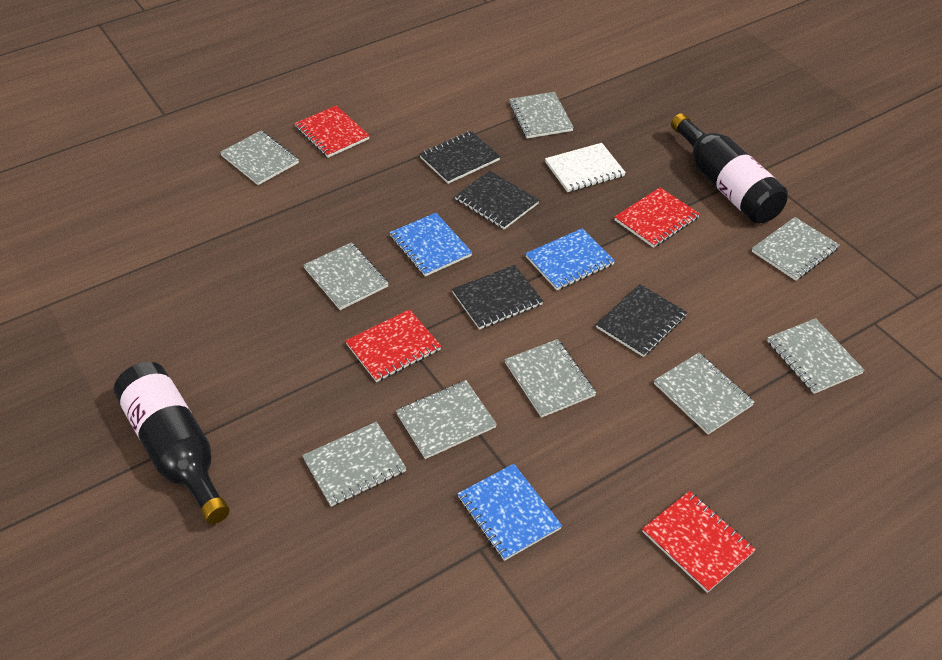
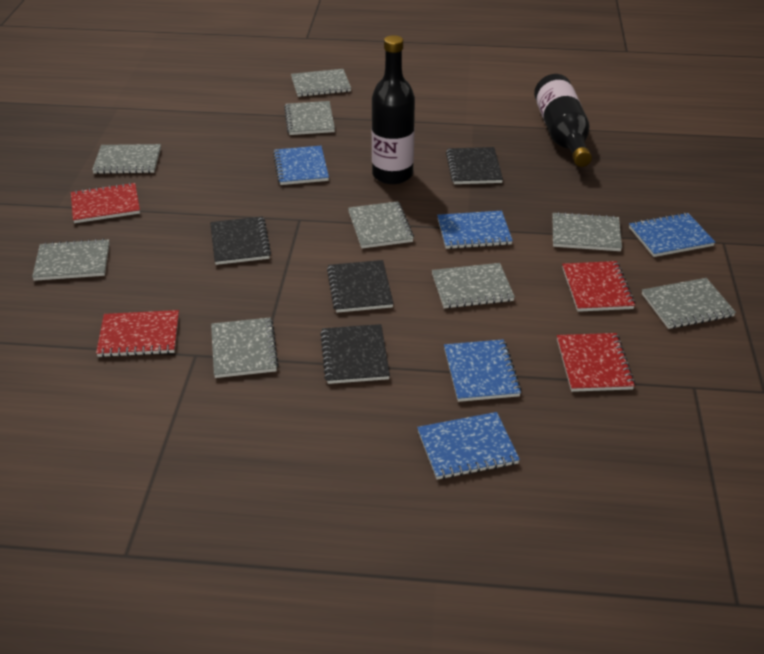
blue notebook: 3 -> 5
white notebook: 1 -> 0

